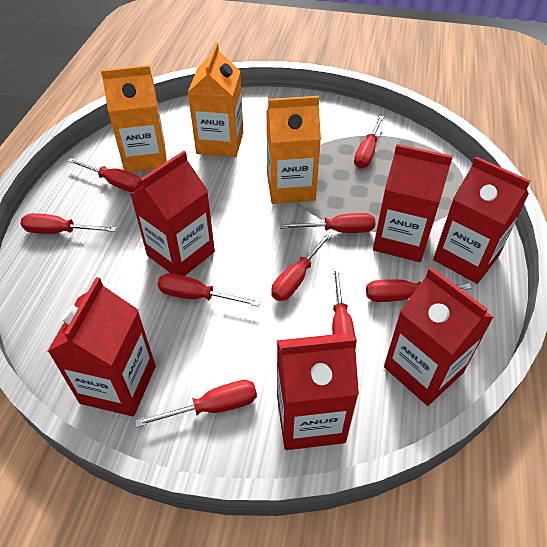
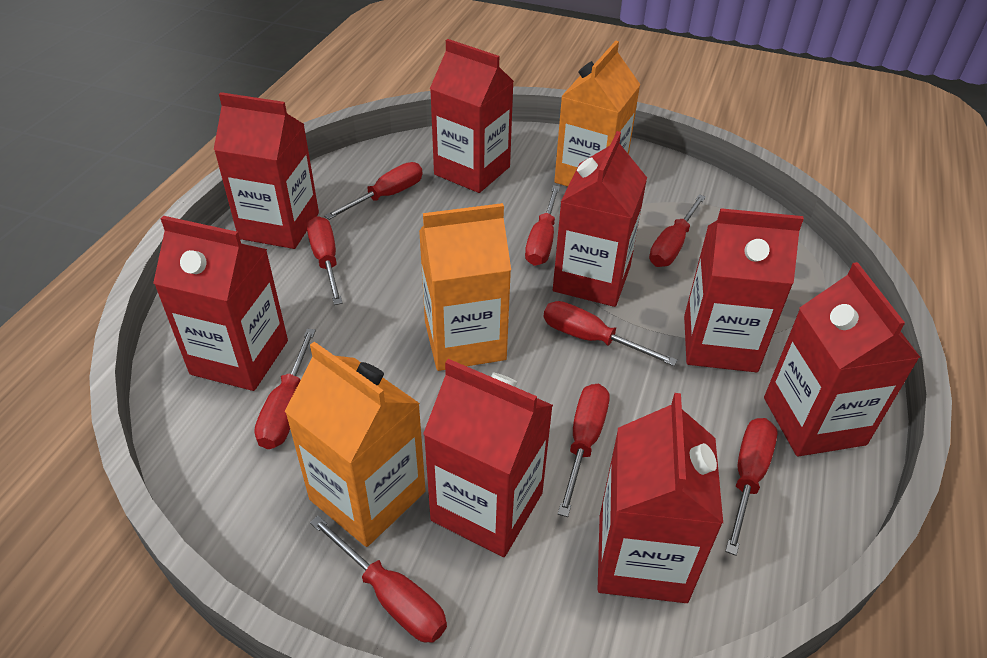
red carton: 6 -> 8

